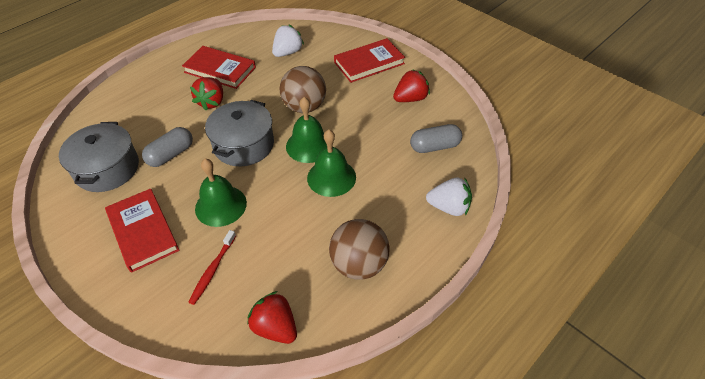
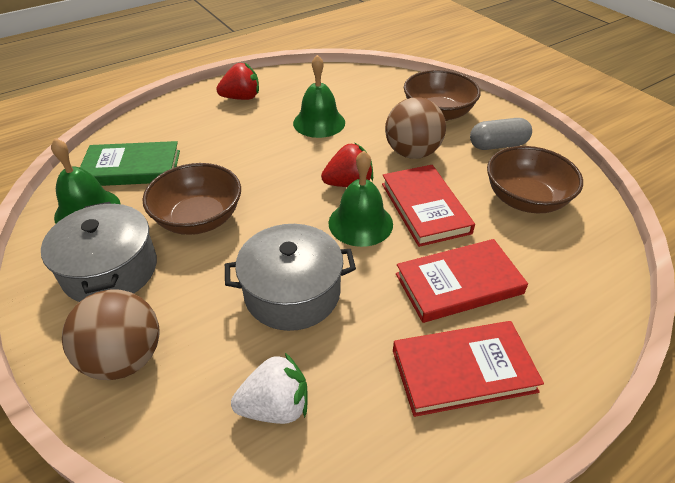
brown bowl: 0 -> 3
green book: 0 -> 1
grey capsule: 2 -> 1
red strawberry: 3 -> 2
red toothbrush: 1 -> 0
white strawberry: 2 -> 1

